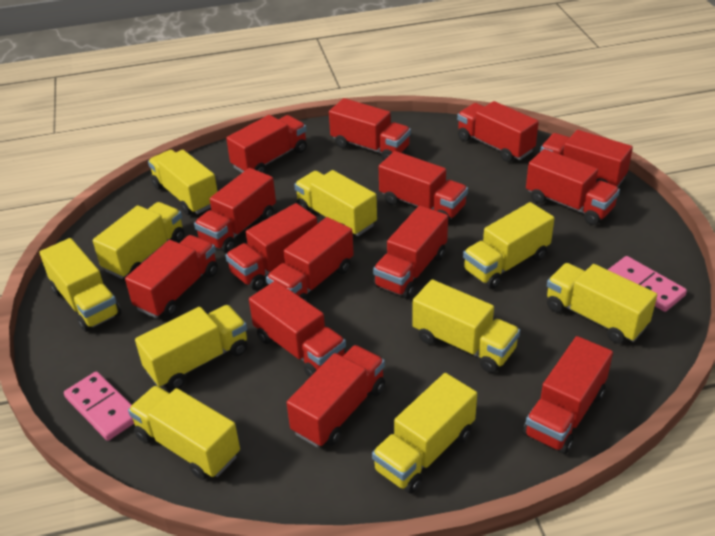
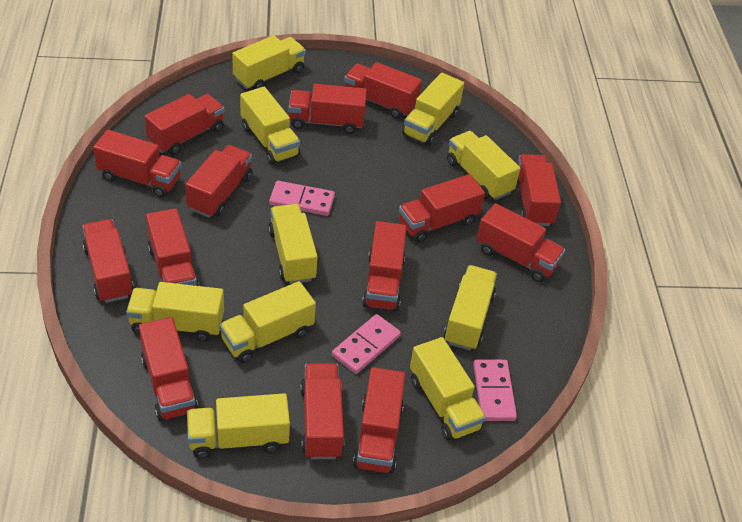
pink domino: 2 -> 3

